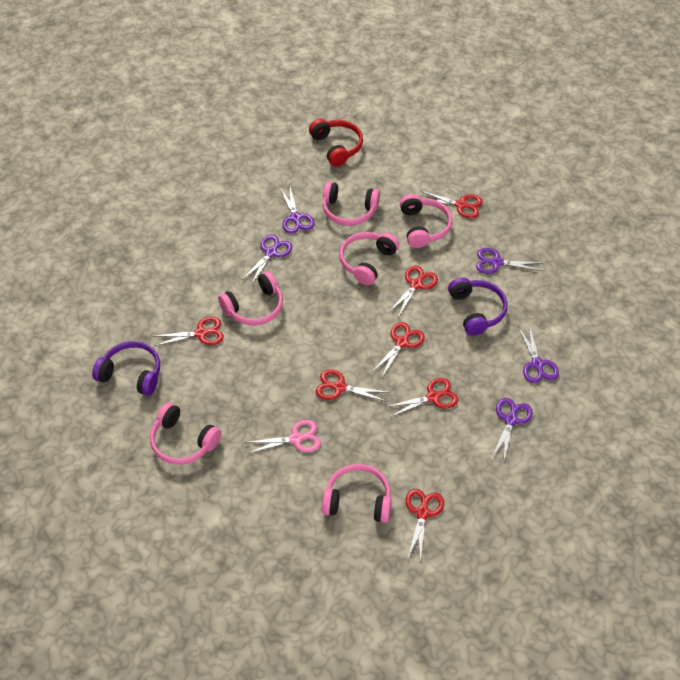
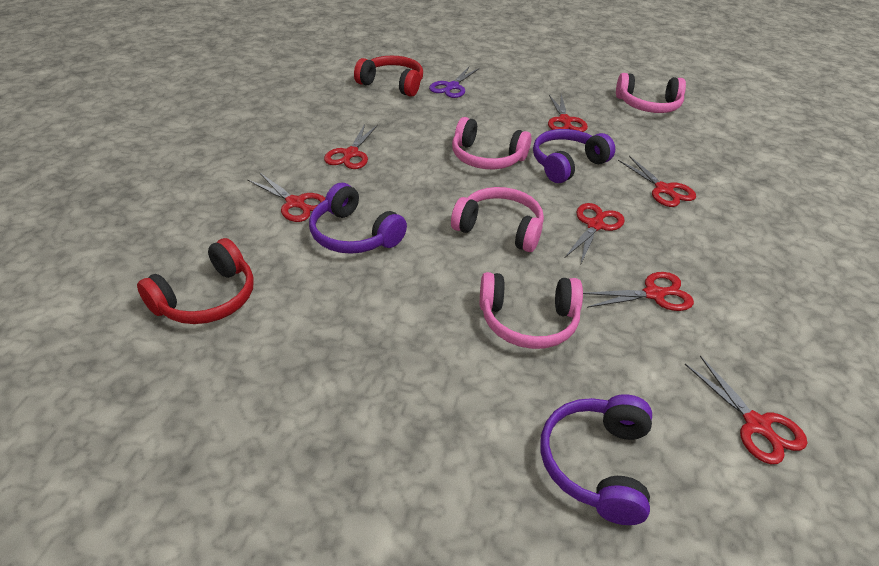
pink headphones: 6 -> 4
pink scissors: 1 -> 0
purple headphones: 2 -> 3
purple scissors: 5 -> 1
red headphones: 1 -> 2

